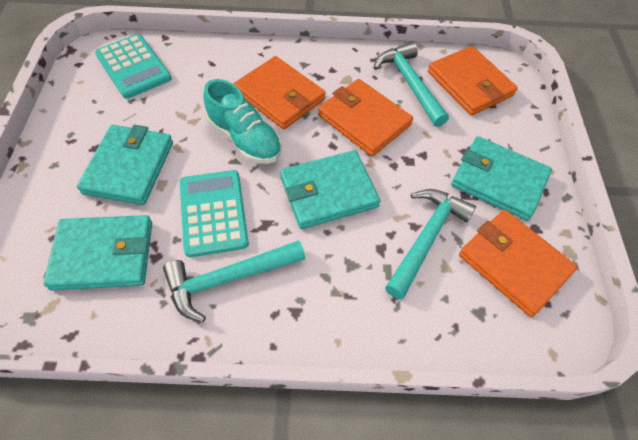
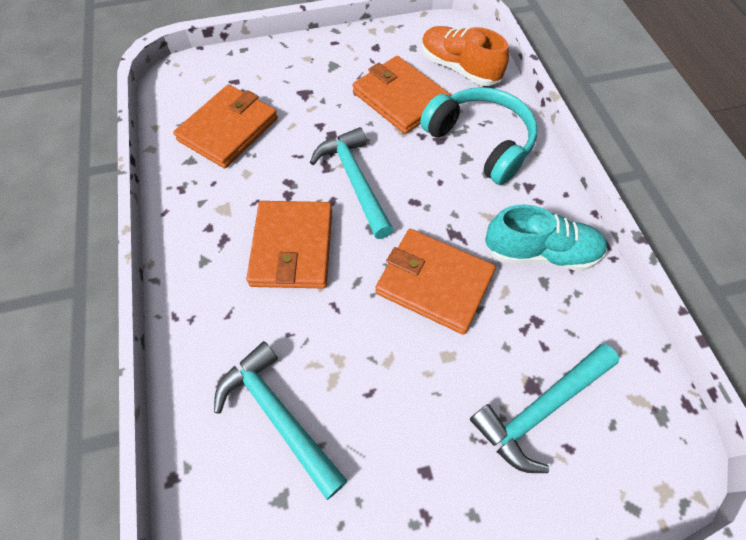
orange shoe: 0 -> 1
turquoise calculator: 2 -> 0
turquoise headphones: 0 -> 1
turquoise wallet: 4 -> 0

